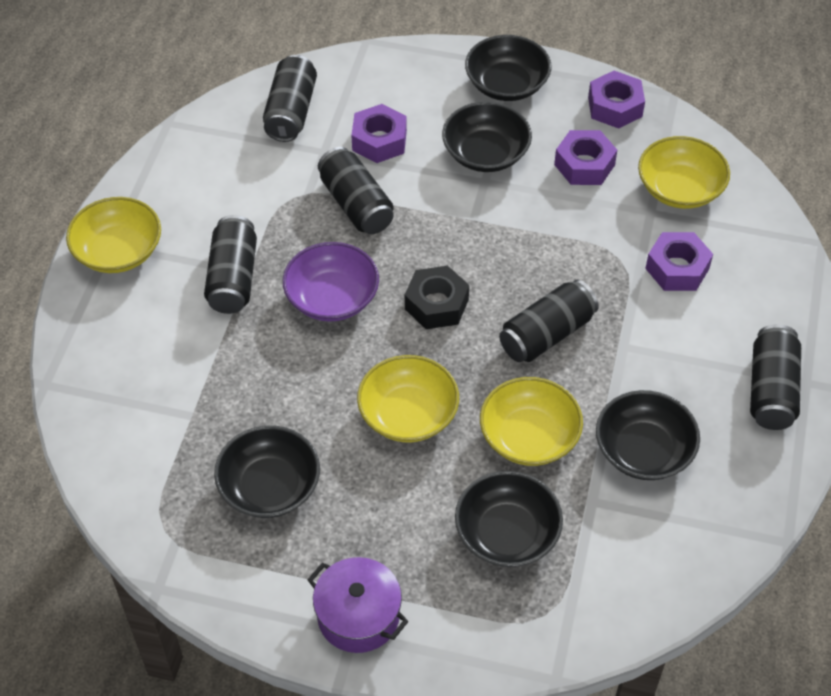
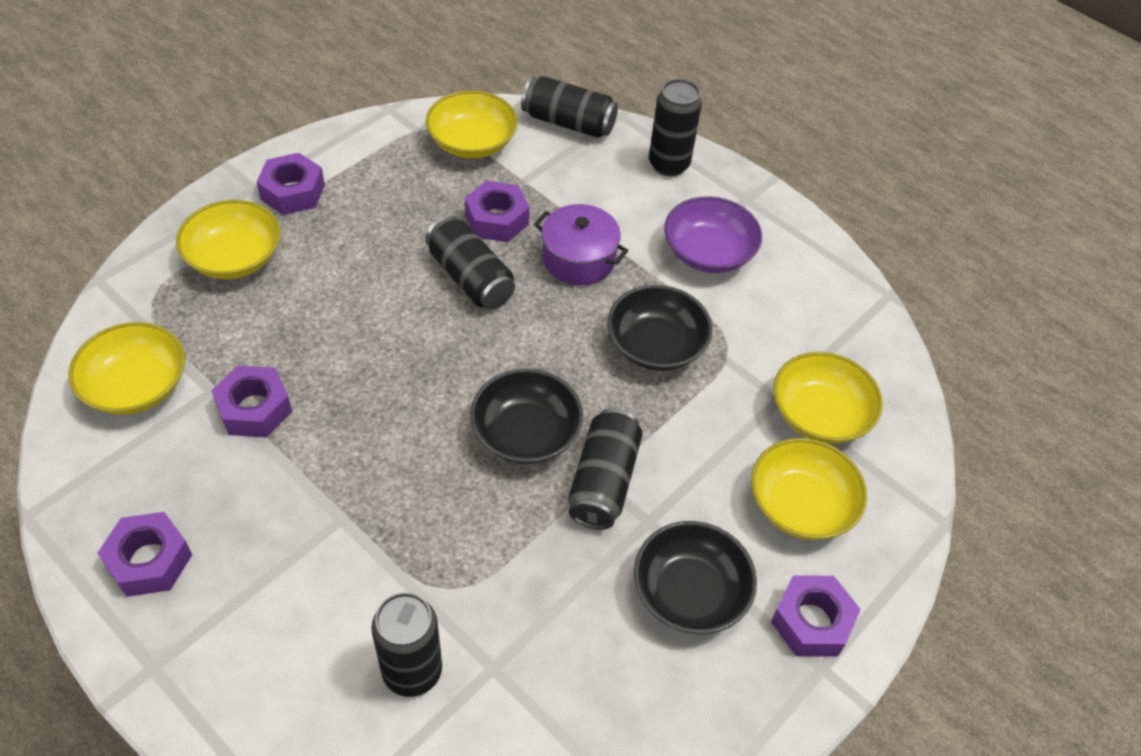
black bowl: 5 -> 3
black nut: 1 -> 0
purple nut: 4 -> 5
yellow bowl: 4 -> 5

